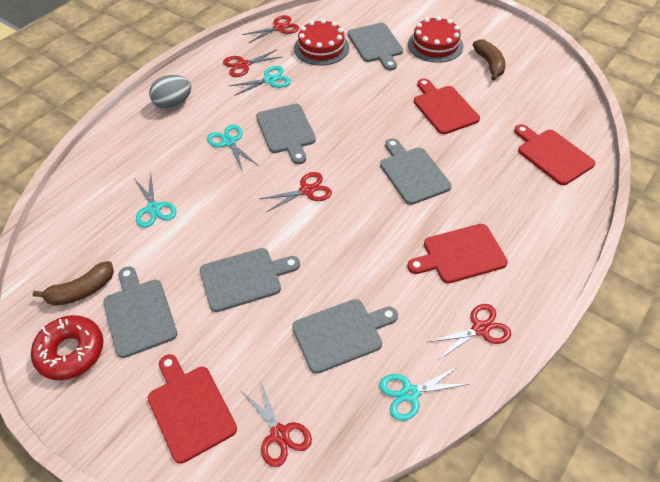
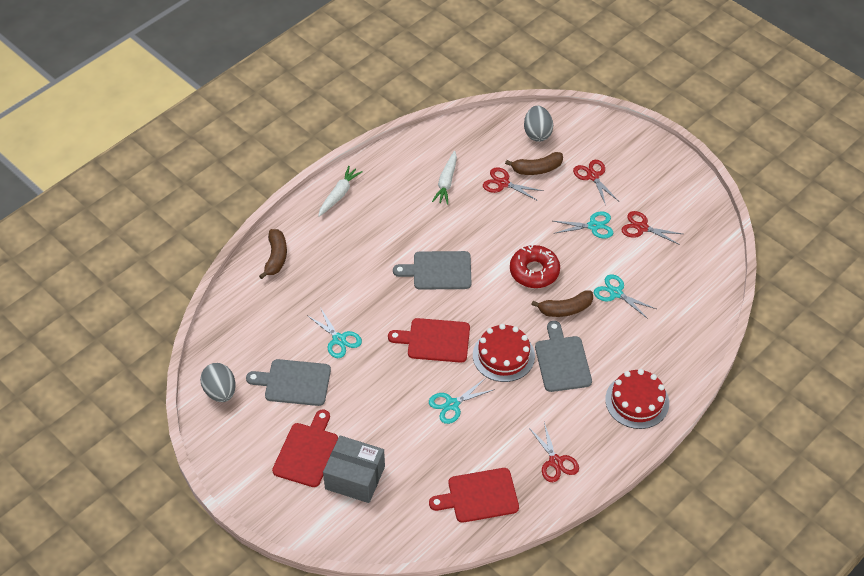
brown banana: 2 -> 3
grey box: 0 -> 1
grey cutting board: 6 -> 3
grey egg: 1 -> 2
red cutting board: 4 -> 3
red scissors: 5 -> 4
white carrot: 0 -> 2

